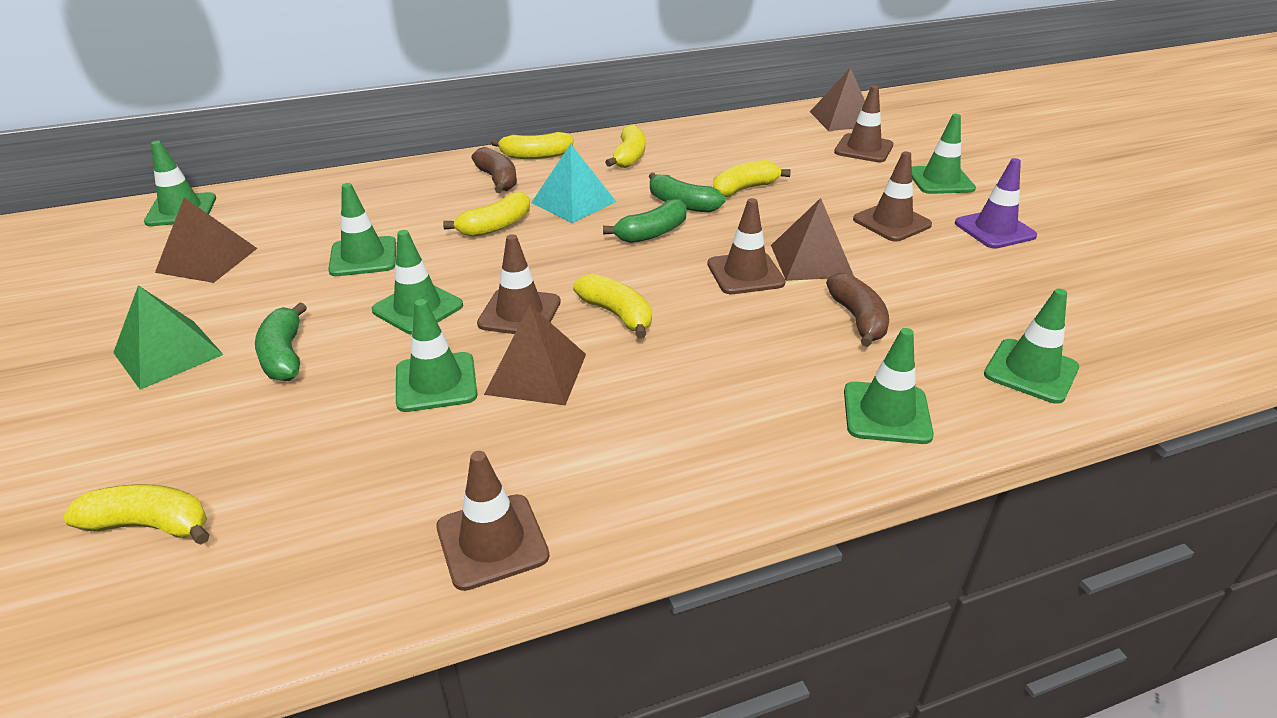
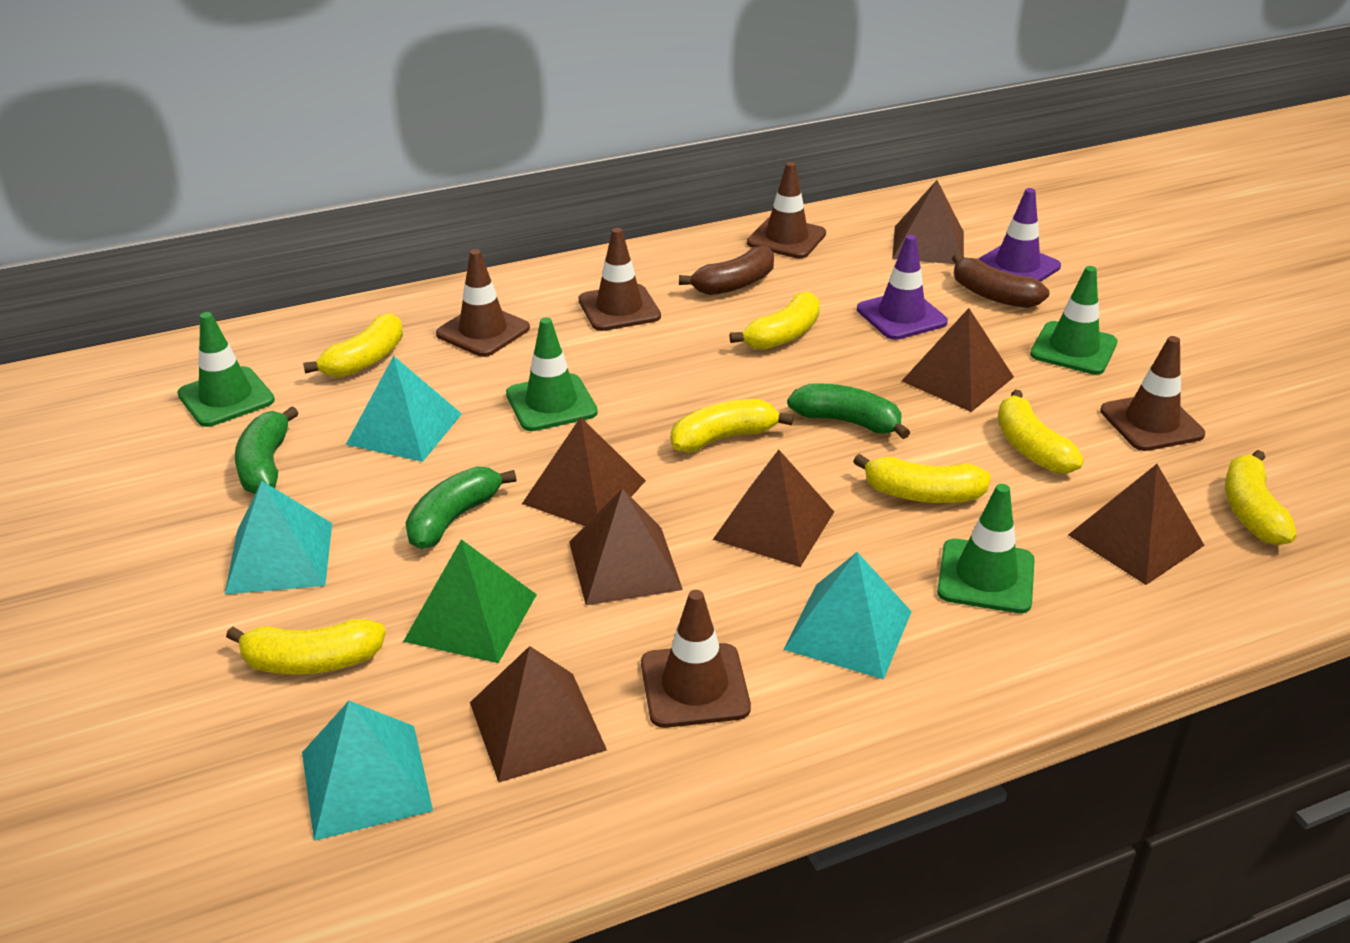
brown pyramid: 4 -> 7
green traffic cone: 7 -> 4
purple traffic cone: 1 -> 2
turquoise pyramid: 1 -> 4
yellow banana: 6 -> 7

